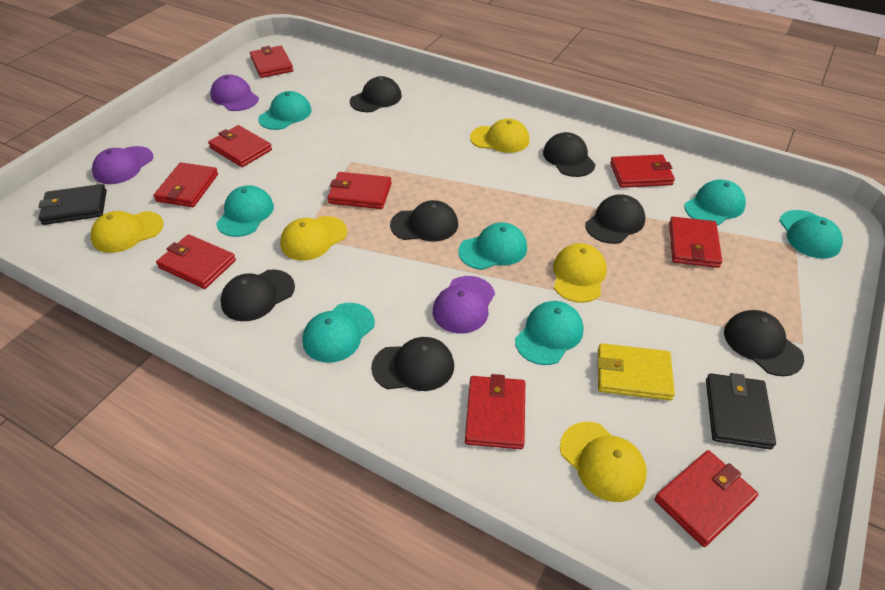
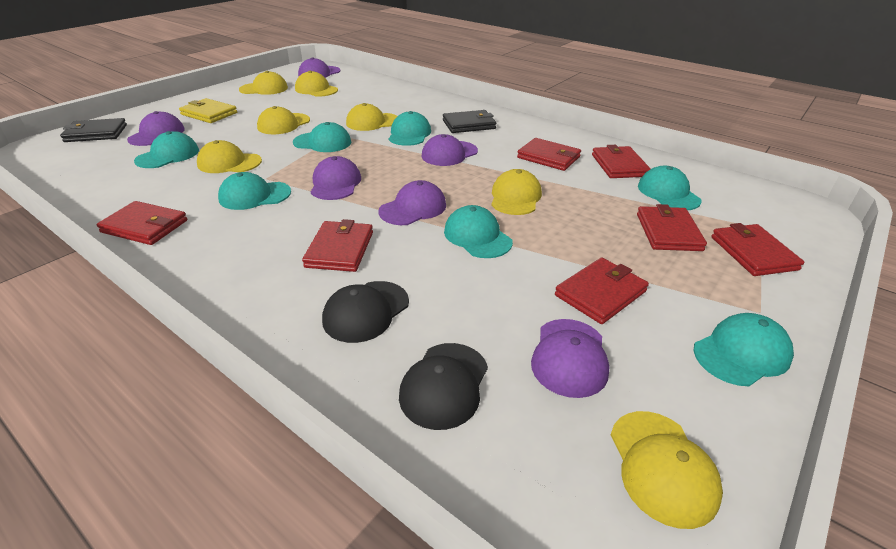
black cap: 7 -> 2
purple cap: 3 -> 6
red wallet: 9 -> 7
yellow cap: 5 -> 7

